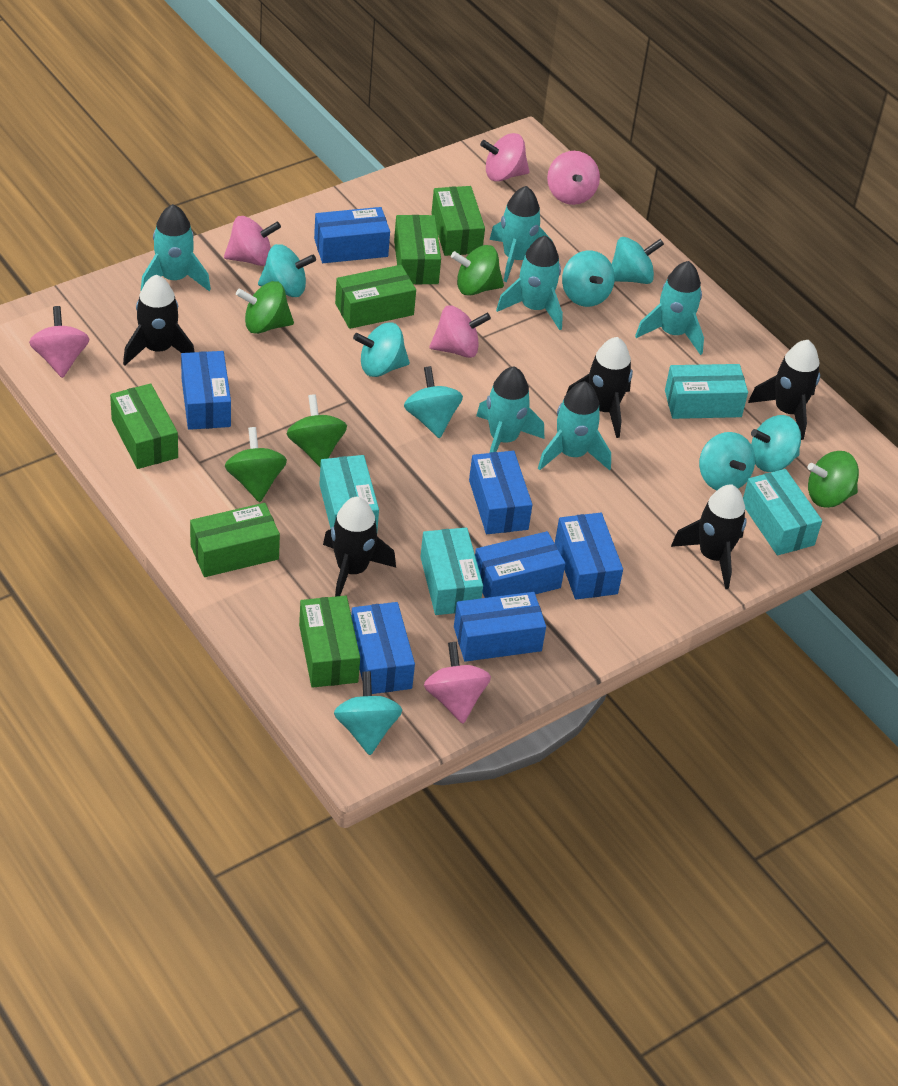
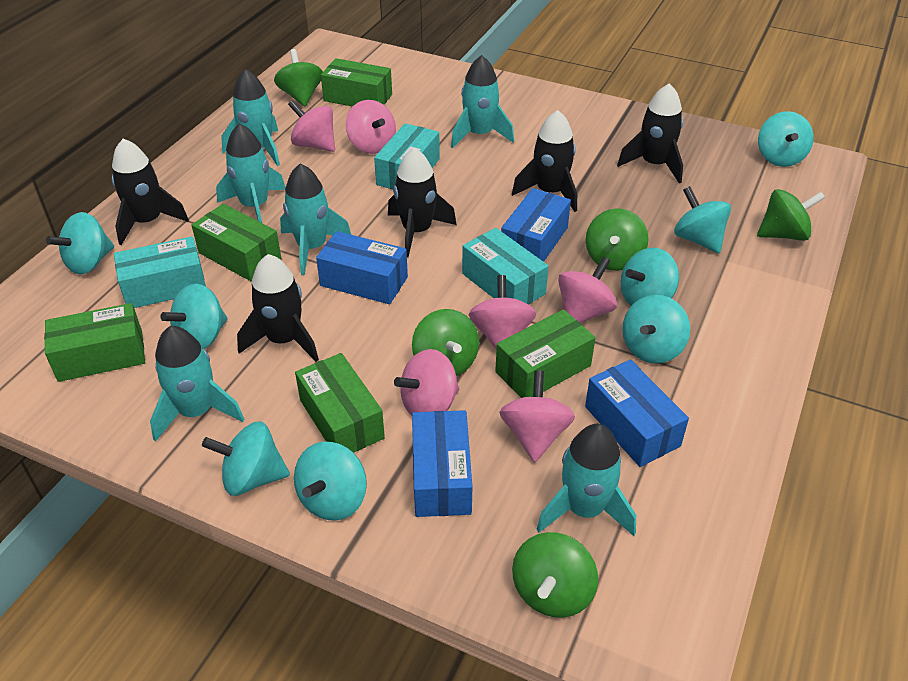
blue box: 7 -> 4
green box: 6 -> 5
turquoise box: 4 -> 3

